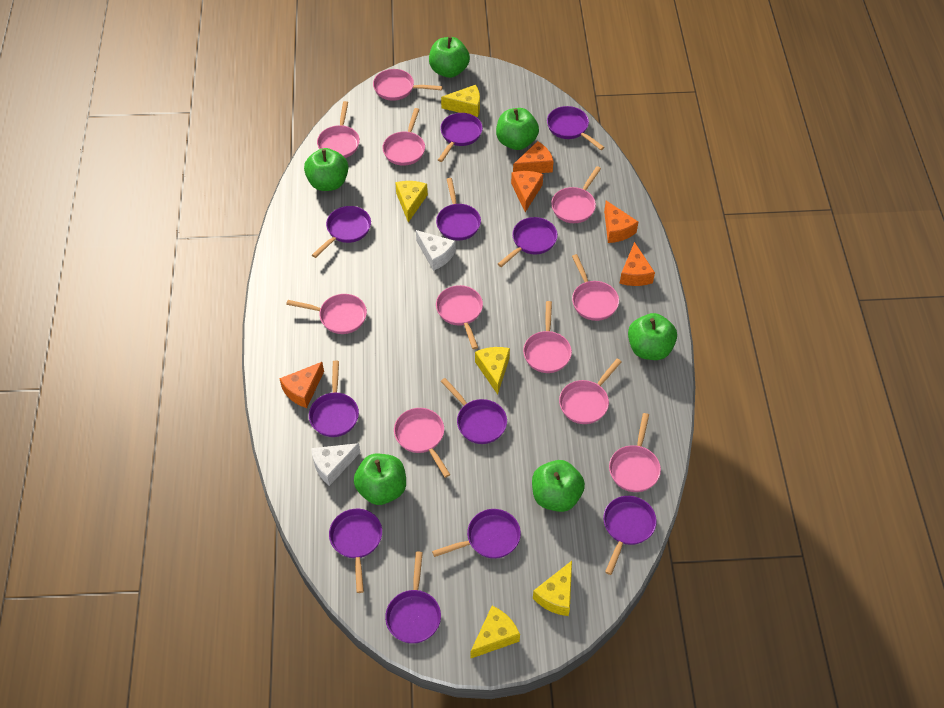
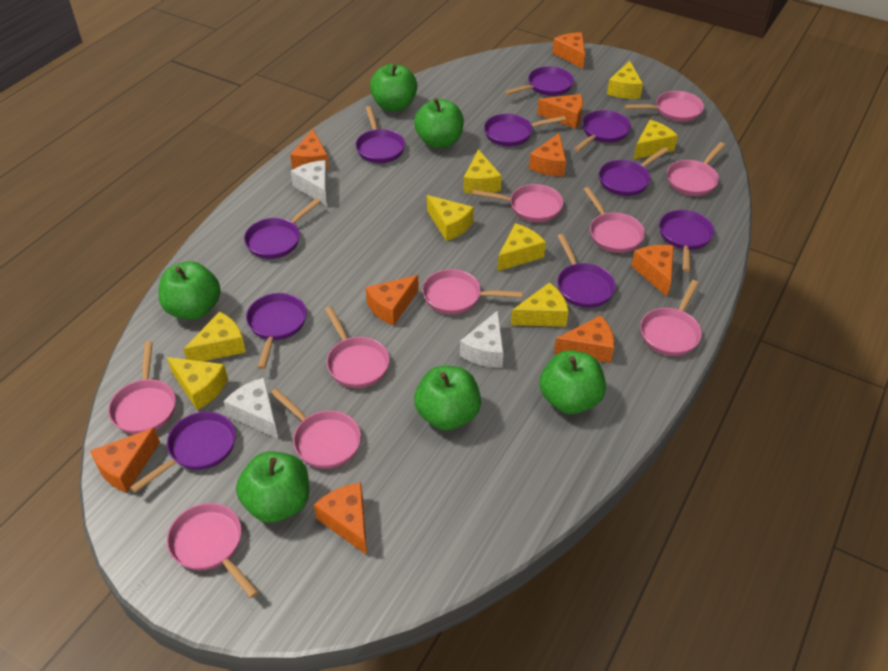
orange cheese: 5 -> 9
pink pan: 11 -> 10
purple pan: 11 -> 10
white cheese: 2 -> 3
yellow cheese: 5 -> 8

